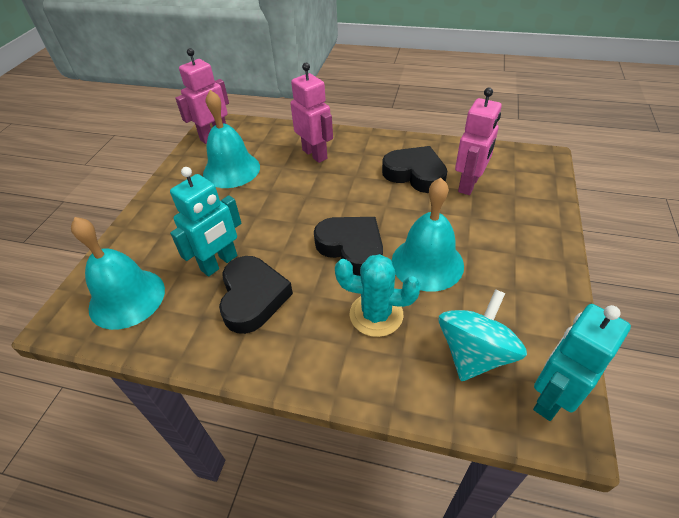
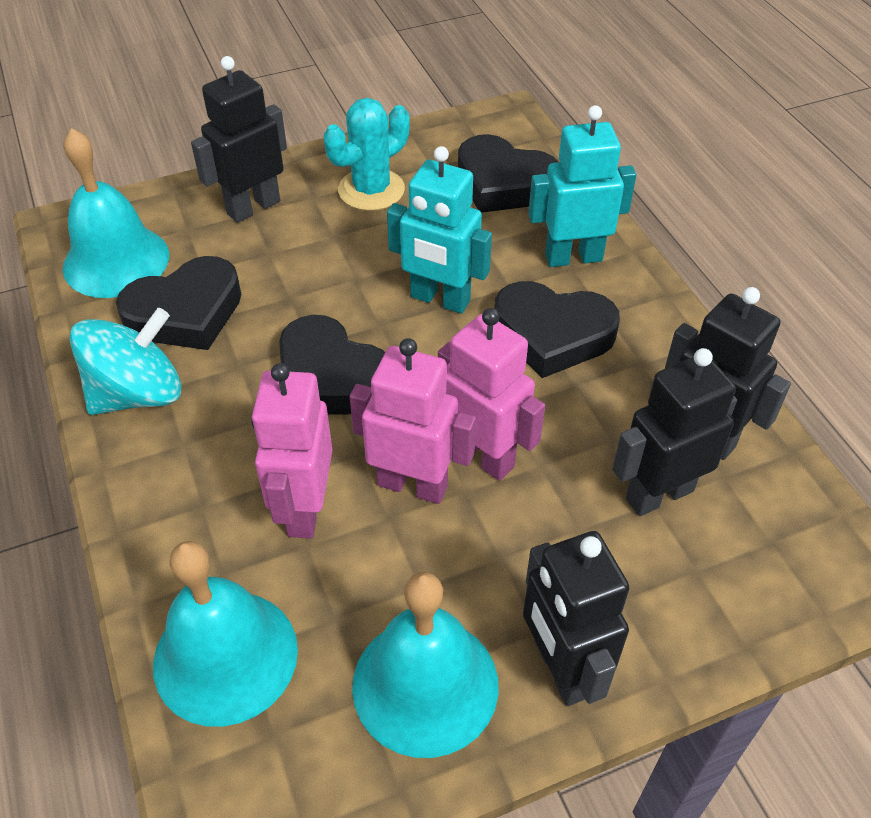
black heart: 3 -> 4
black robot: 0 -> 4

